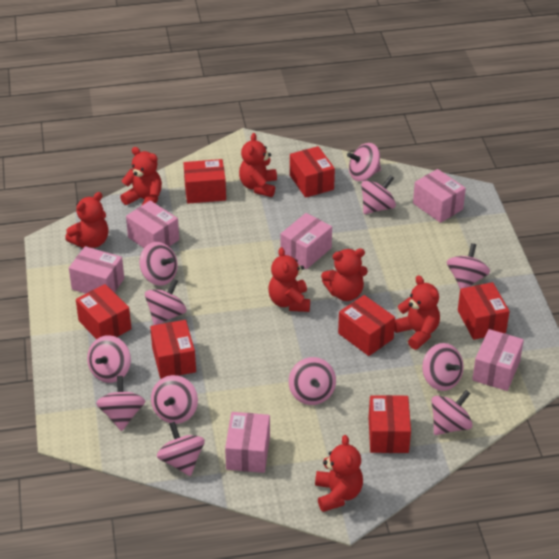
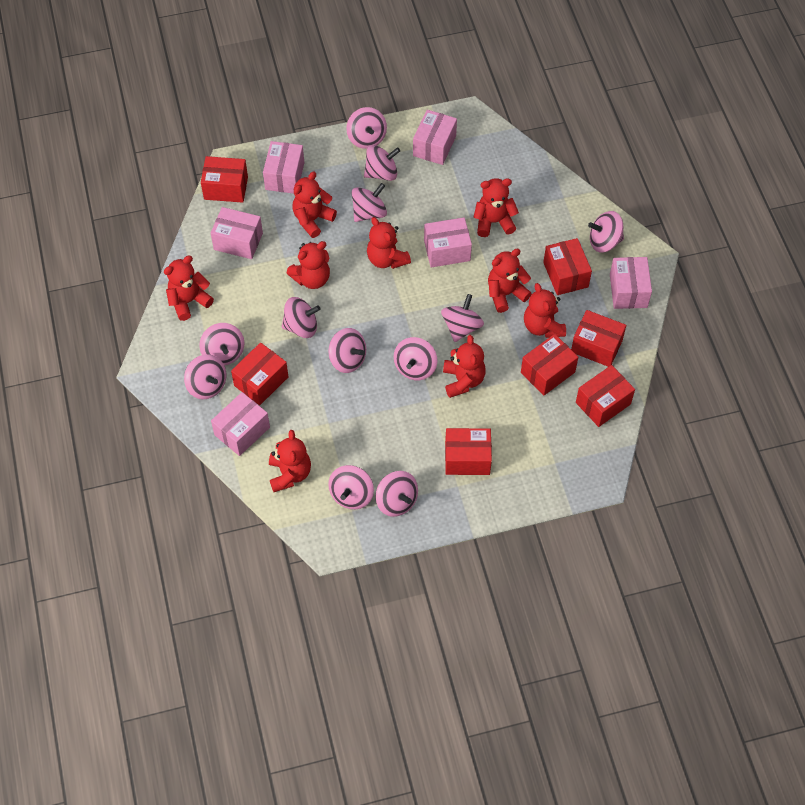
red teddy bear: 7 -> 9

